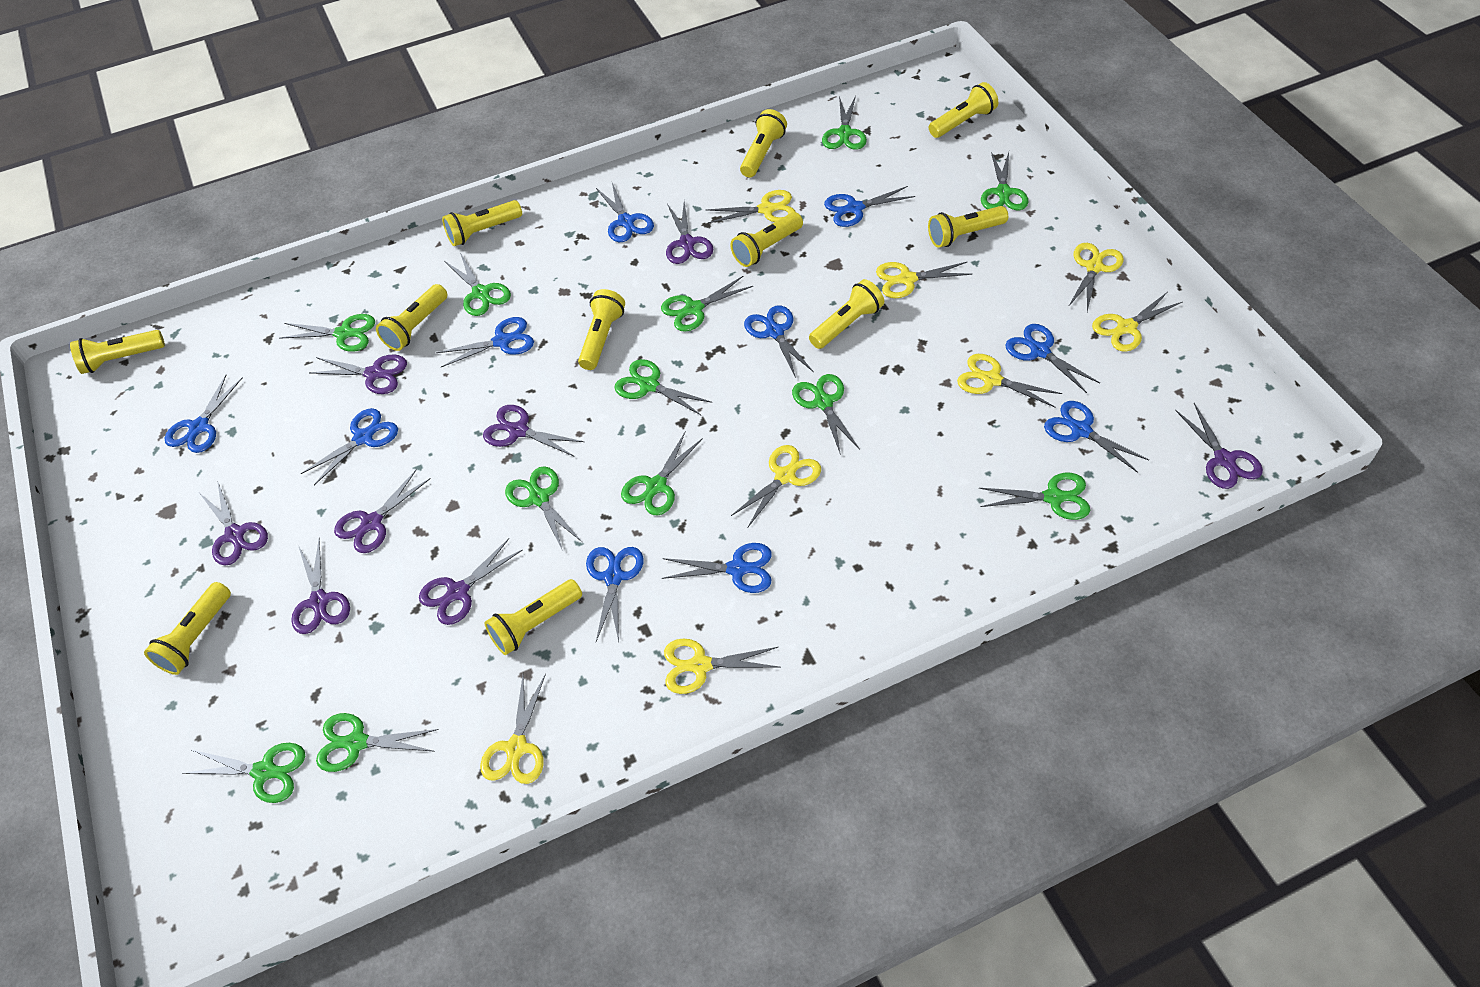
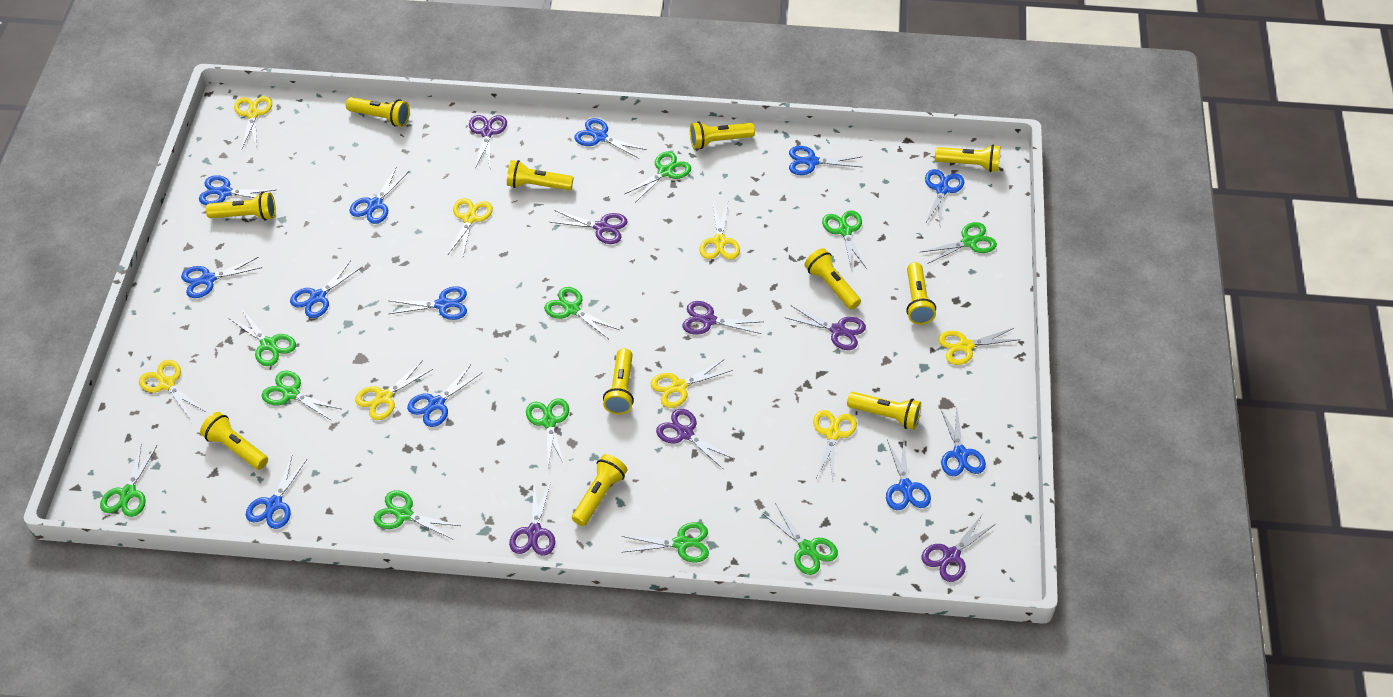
blue scissors: 10 -> 12
green scissors: 12 -> 11
purple scissors: 8 -> 7

